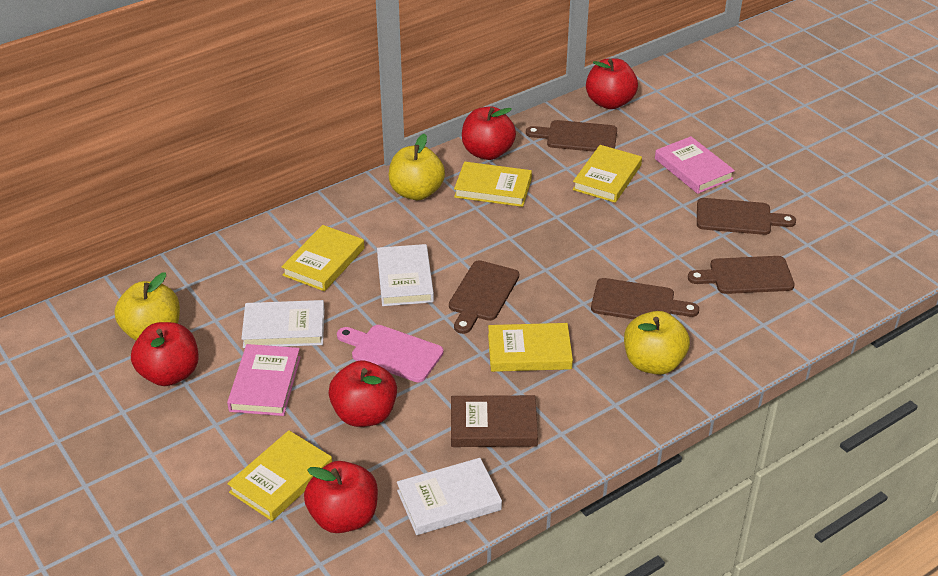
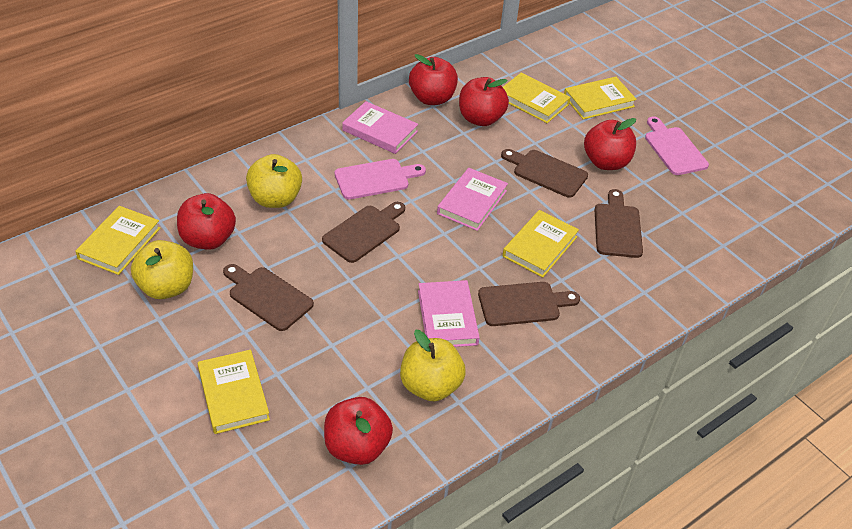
brown book: 1 -> 0
pink book: 2 -> 3
pink cutting board: 1 -> 2
white book: 3 -> 0

